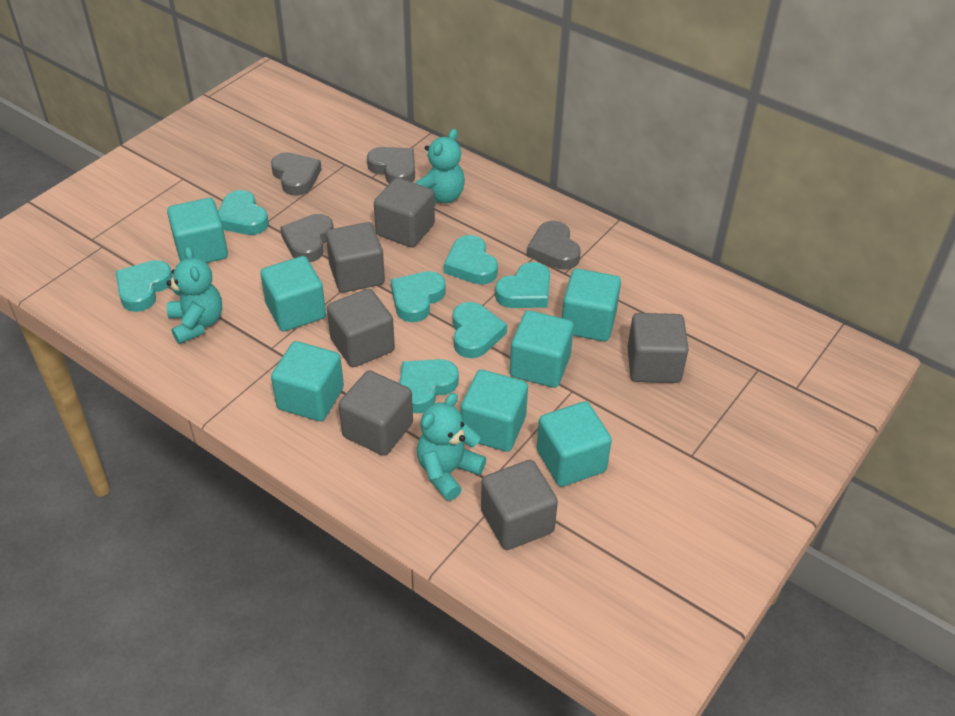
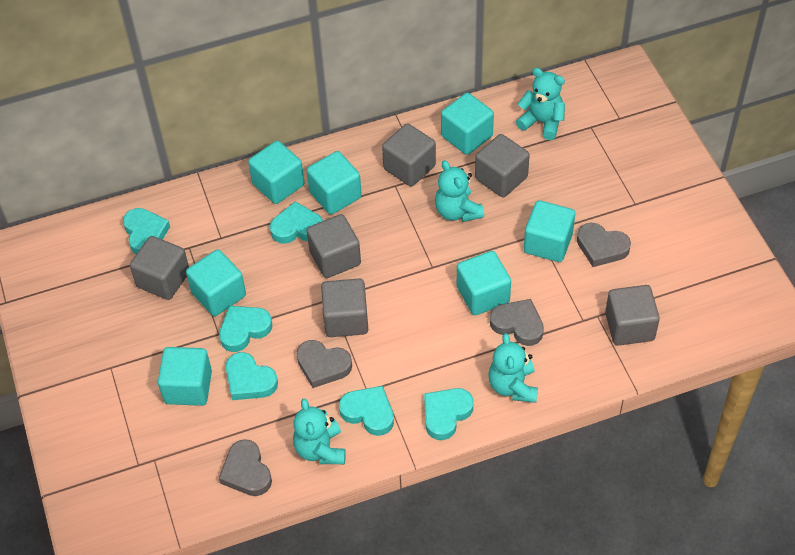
turquoise heart: 7 -> 6
turquoise teddy bear: 3 -> 4

